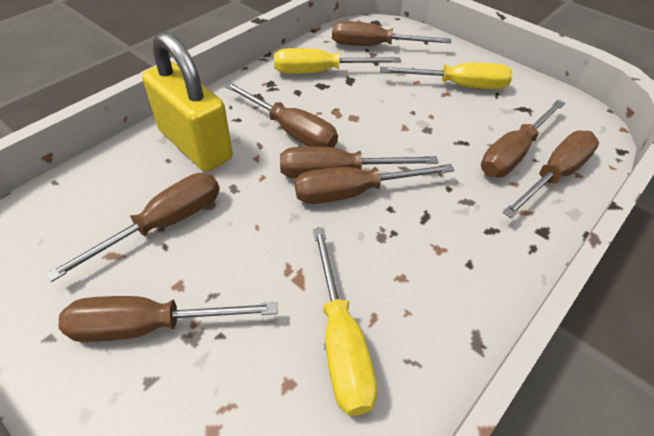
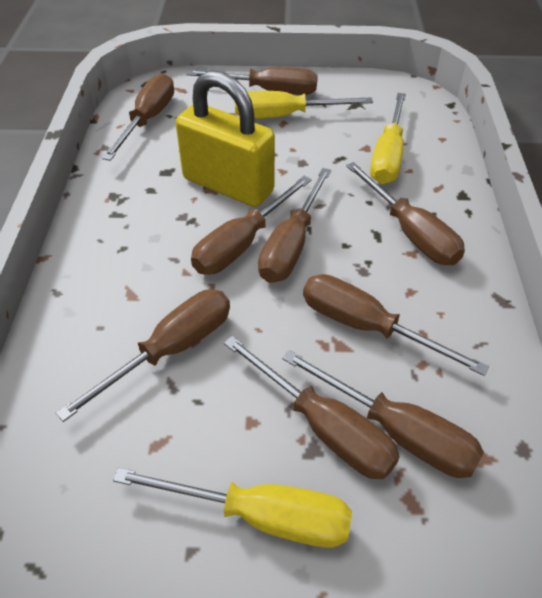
brown screwdriver: 8 -> 9

